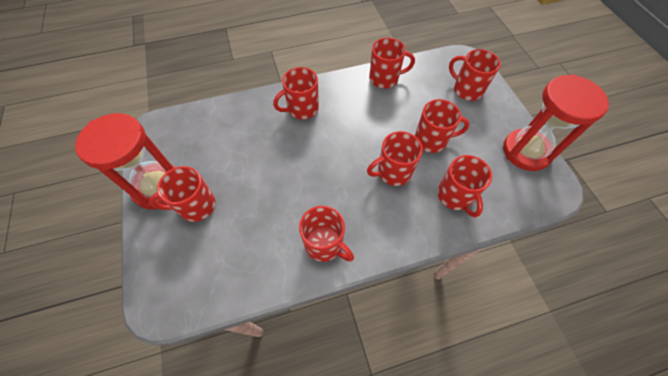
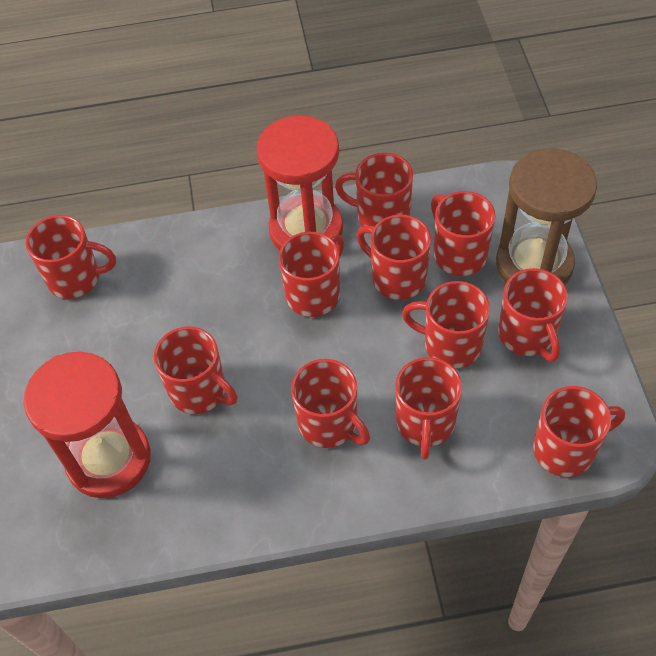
brown hourglass: 0 -> 1
red mug: 8 -> 11

